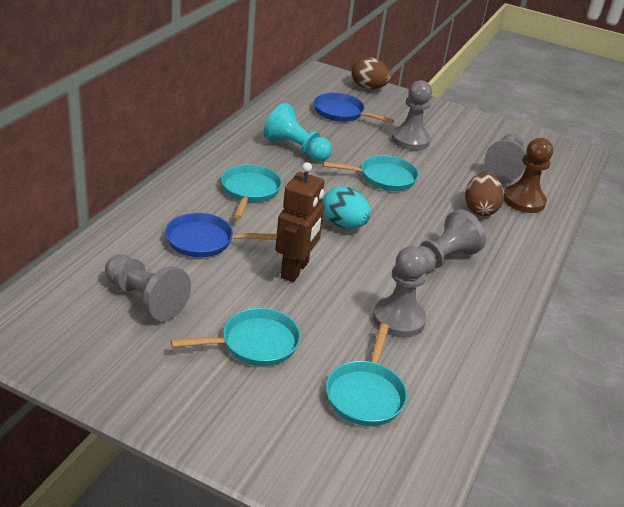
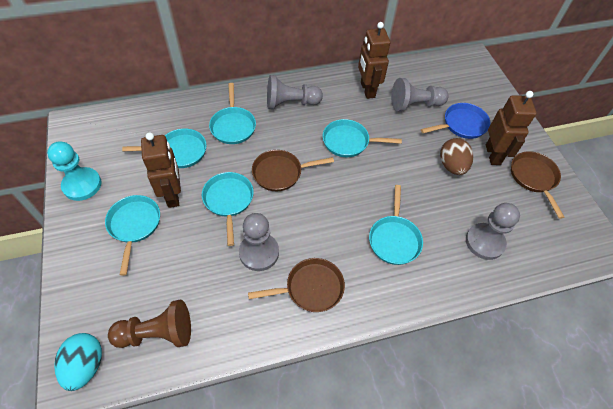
blue pan: 2 -> 1
brown egg: 2 -> 1
brown pan: 0 -> 3
brown robot: 1 -> 3
grey pawn: 5 -> 4
turquoise pan: 4 -> 6

